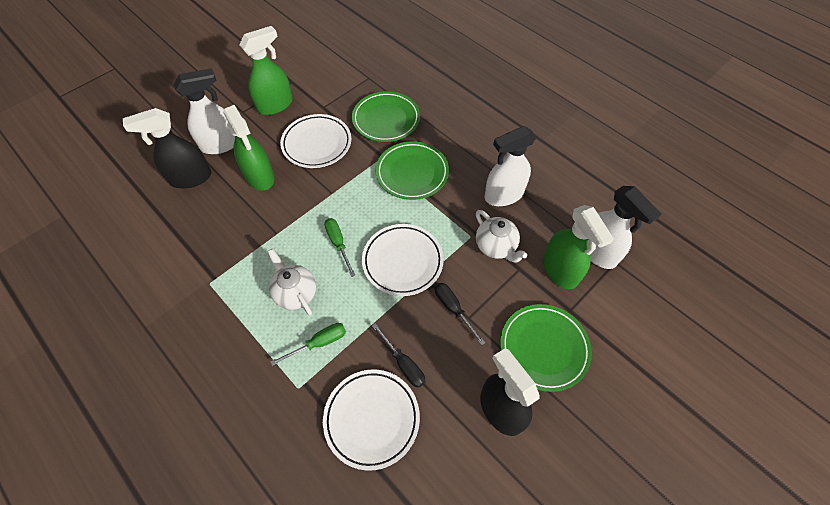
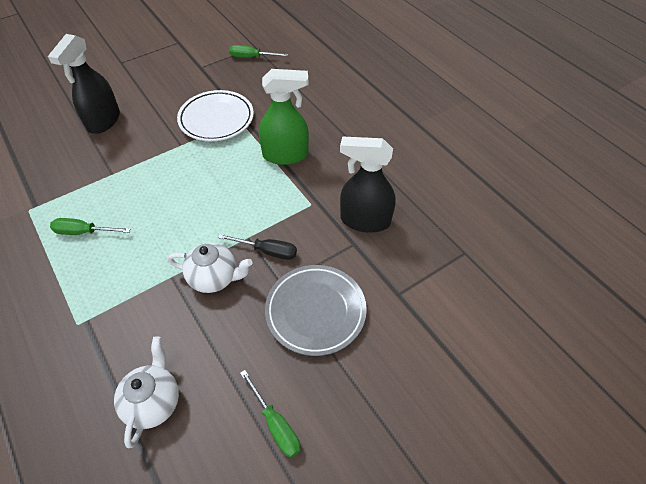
black screwdriver: 2 -> 1
green plate: 3 -> 0
green screwdriver: 2 -> 3
green spray bottle: 3 -> 1
grey plate: 0 -> 1
white plate: 3 -> 1
white spray bottle: 3 -> 0

